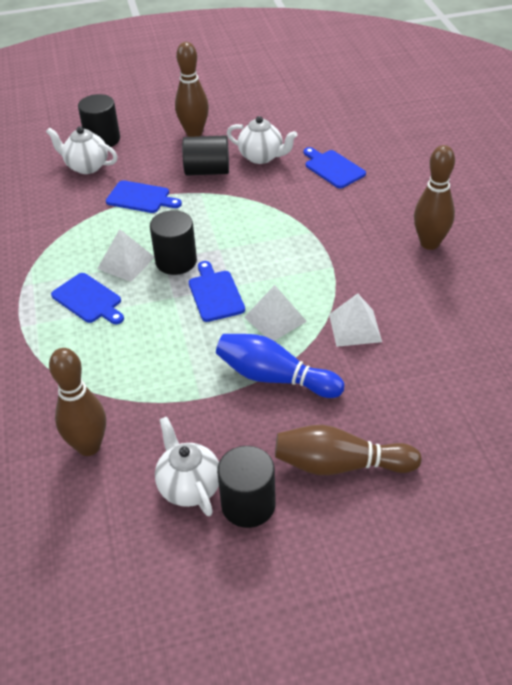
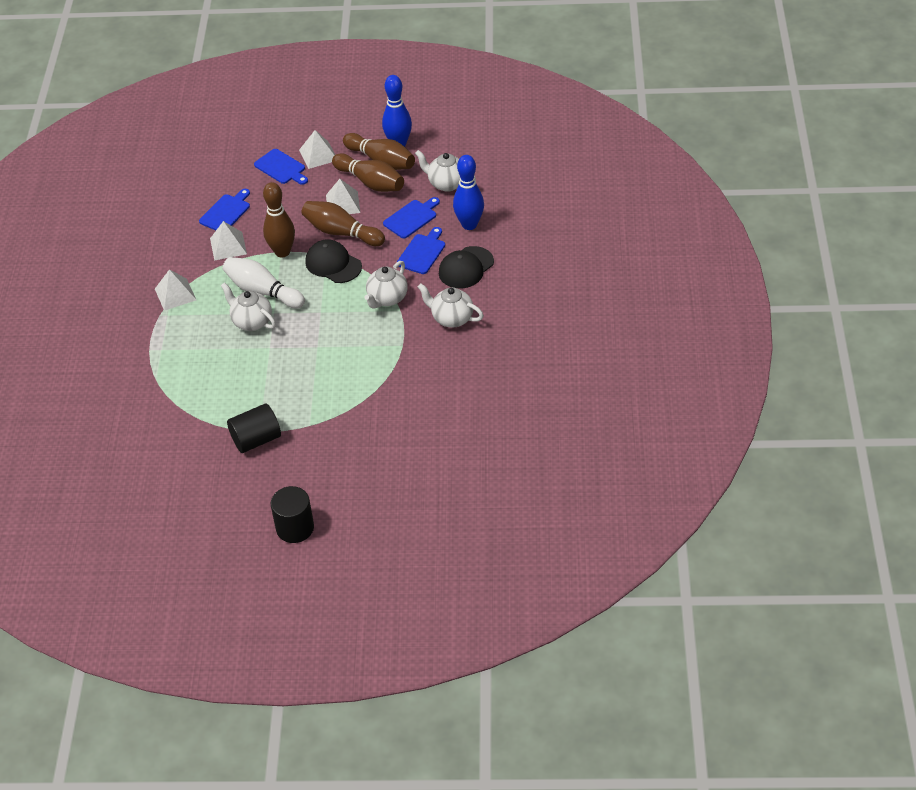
black cap: 0 -> 2
black cylinder: 4 -> 2
blue bowling pin: 1 -> 2
white bowling pin: 0 -> 1
white pyramid: 3 -> 4
white teapot: 3 -> 4

